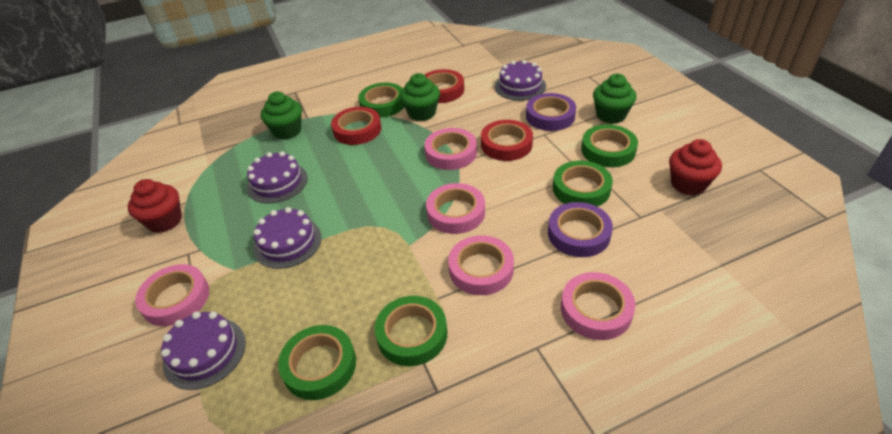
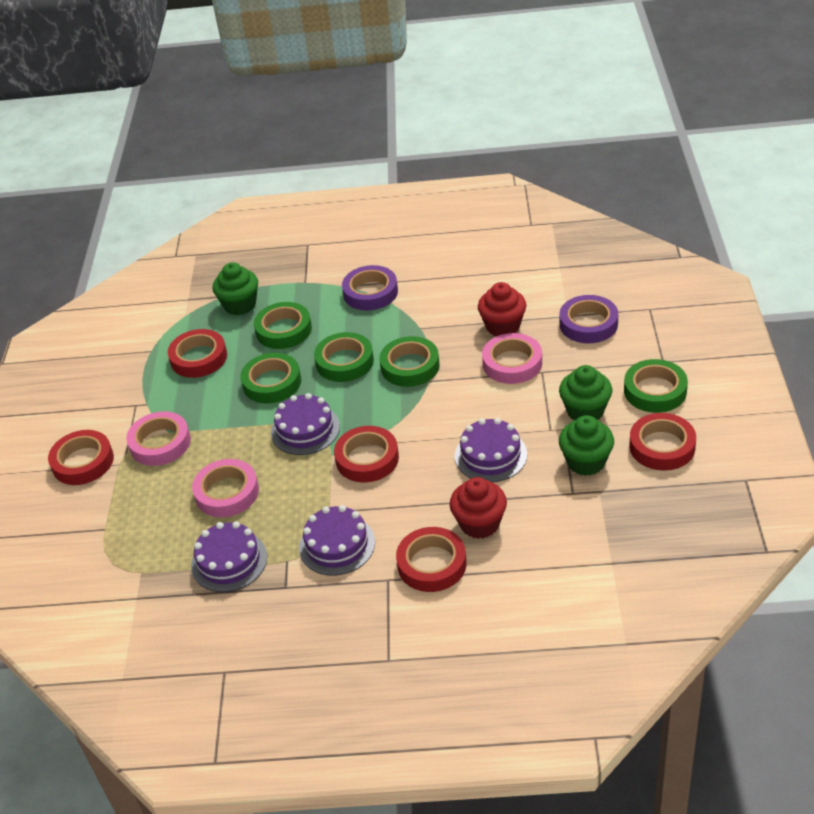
pink tape: 5 -> 3
red tape: 3 -> 5

